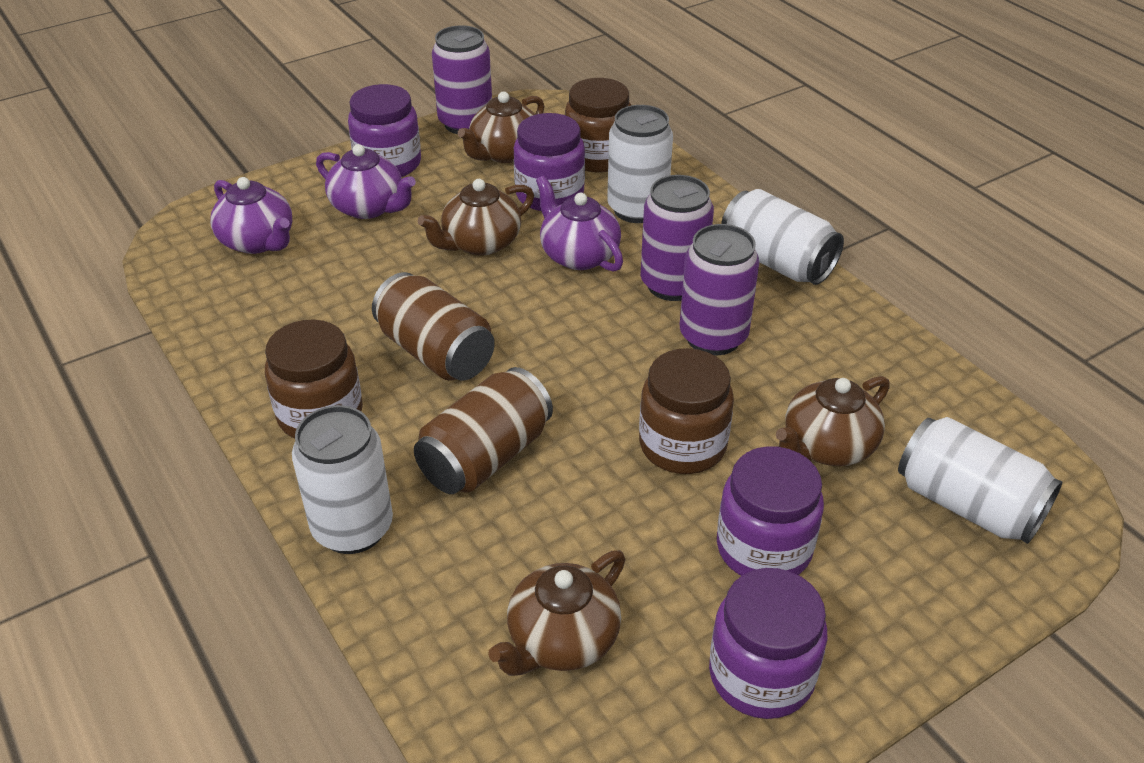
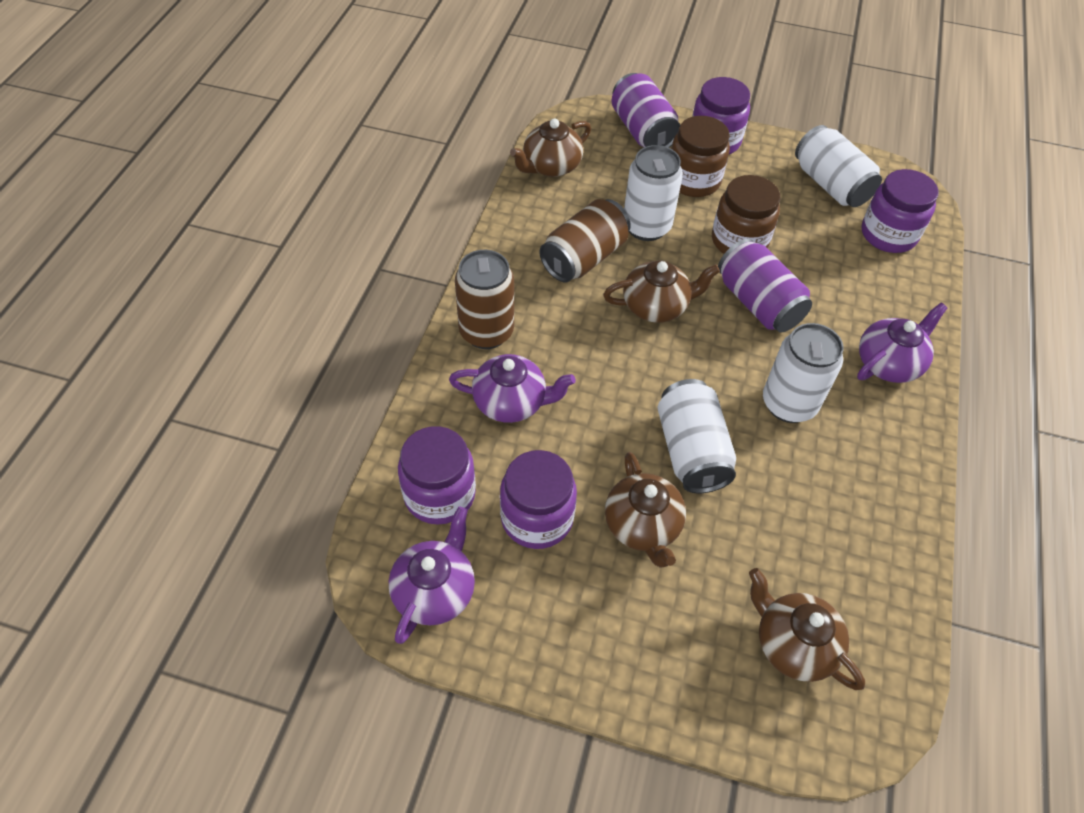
brown jar: 3 -> 2
purple can: 3 -> 2

